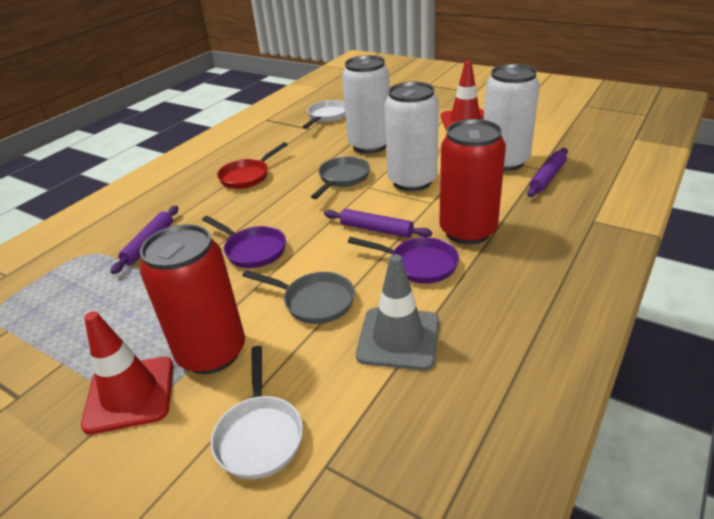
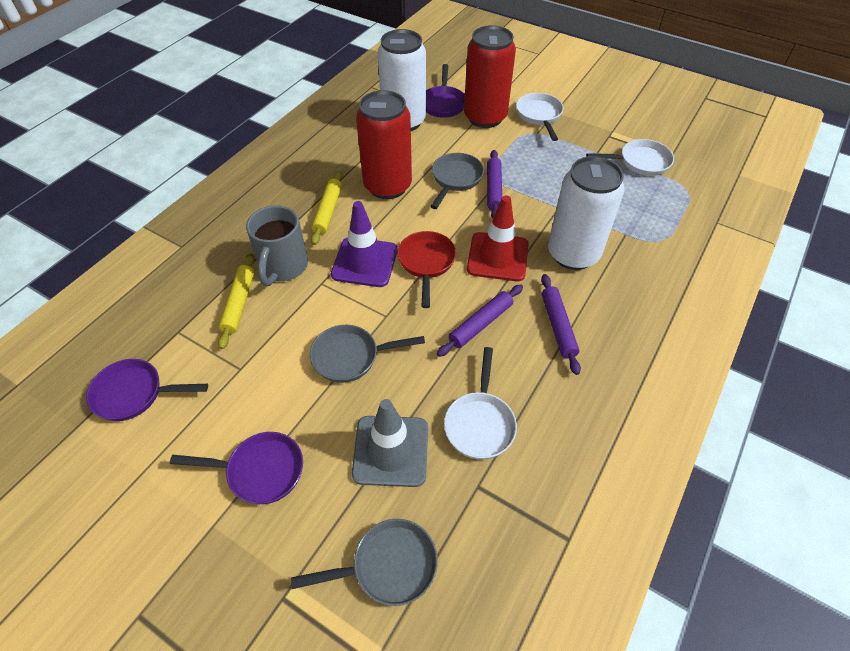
grey mug: 0 -> 1
grey pan: 2 -> 3
purple pan: 2 -> 3
purple traffic cone: 0 -> 1
red traffic cone: 2 -> 1
white can: 3 -> 2
white pan: 2 -> 3
yellow rolling pin: 0 -> 2

